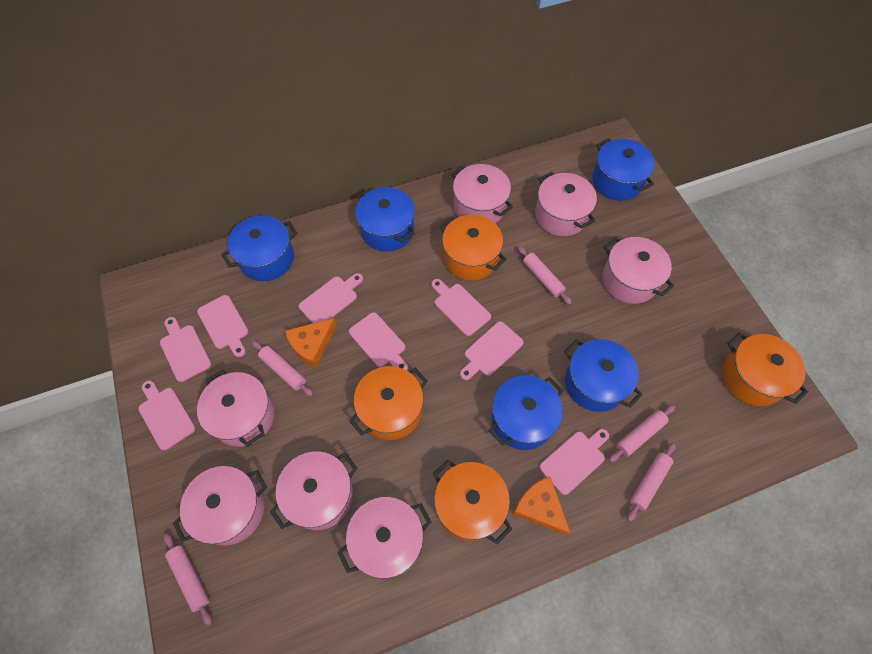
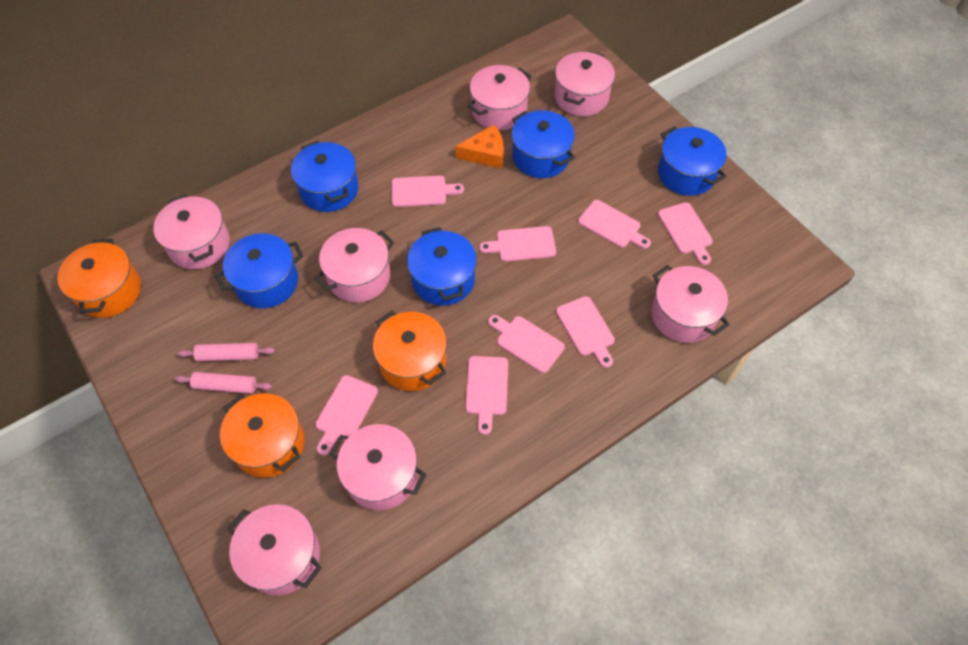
orange cheese: 2 -> 1
orange pot: 4 -> 3
pink rolling pin: 5 -> 2

